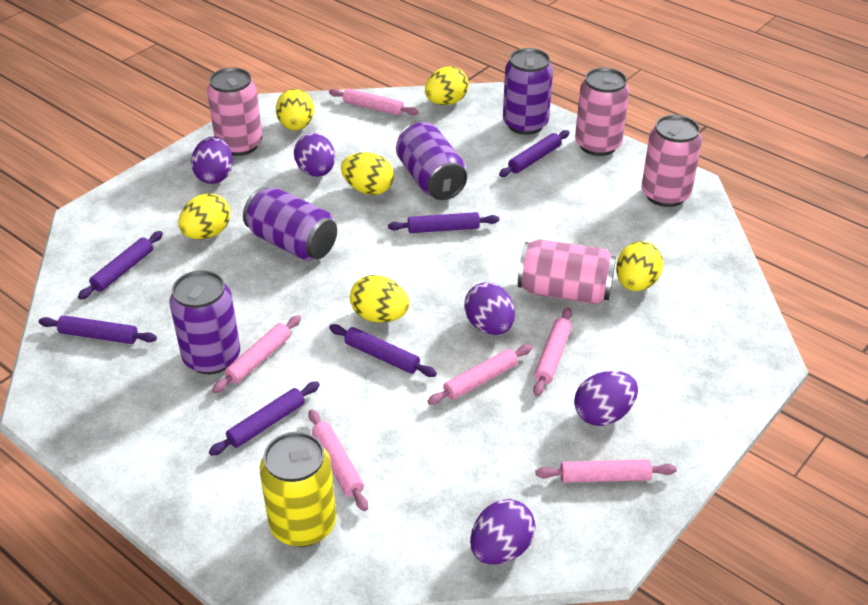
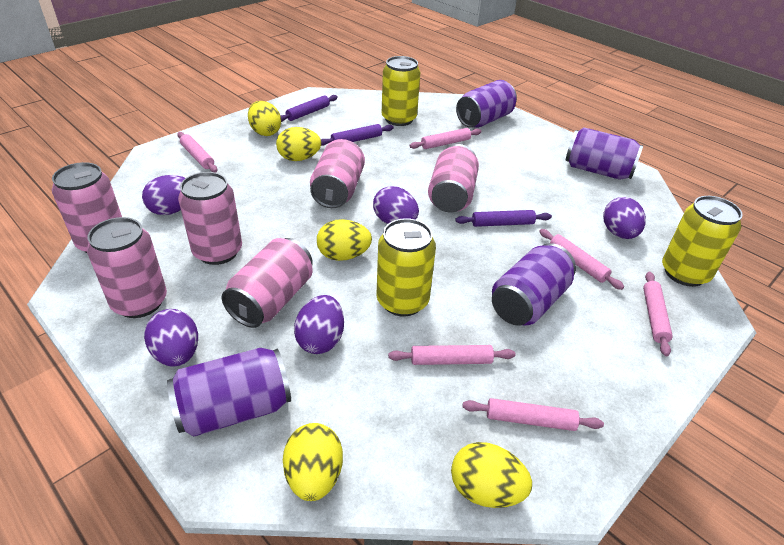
pink can: 4 -> 6
purple rolling pin: 6 -> 3
yellow can: 1 -> 3
yellow egg: 6 -> 5

